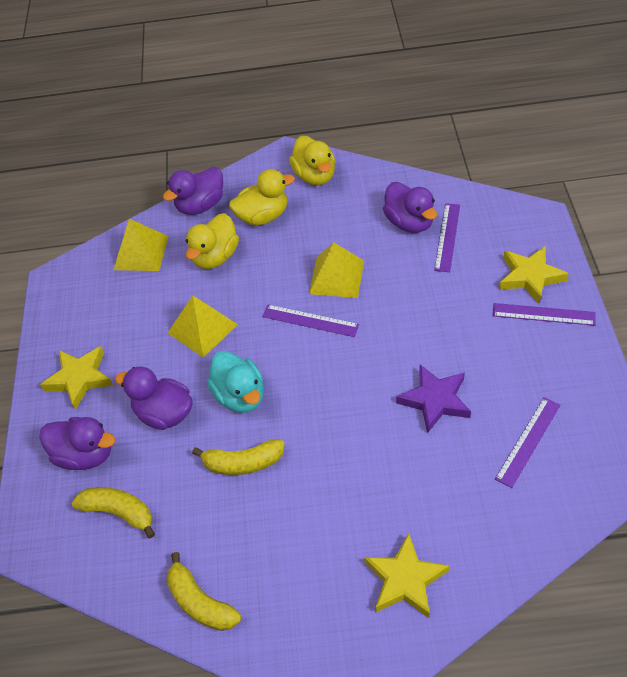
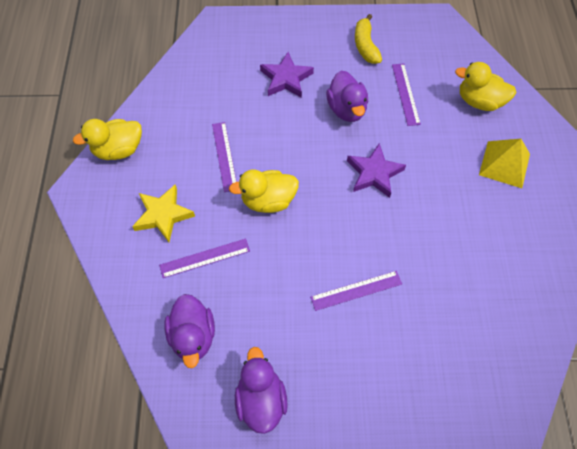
purple duck: 4 -> 3
purple star: 1 -> 2
turquoise duck: 1 -> 0
yellow banana: 3 -> 1
yellow pyramid: 3 -> 1
yellow star: 3 -> 1

